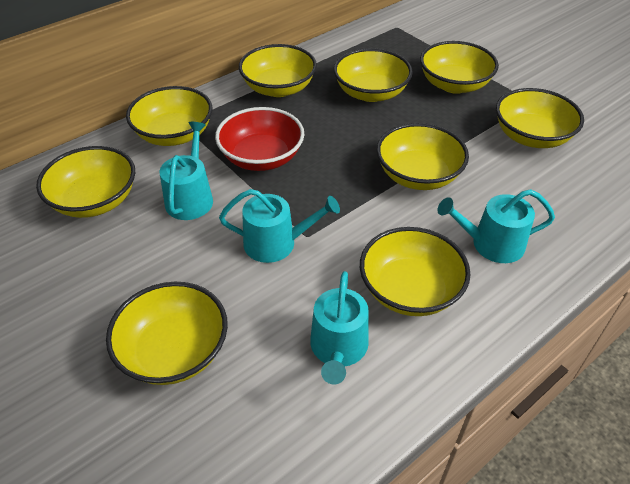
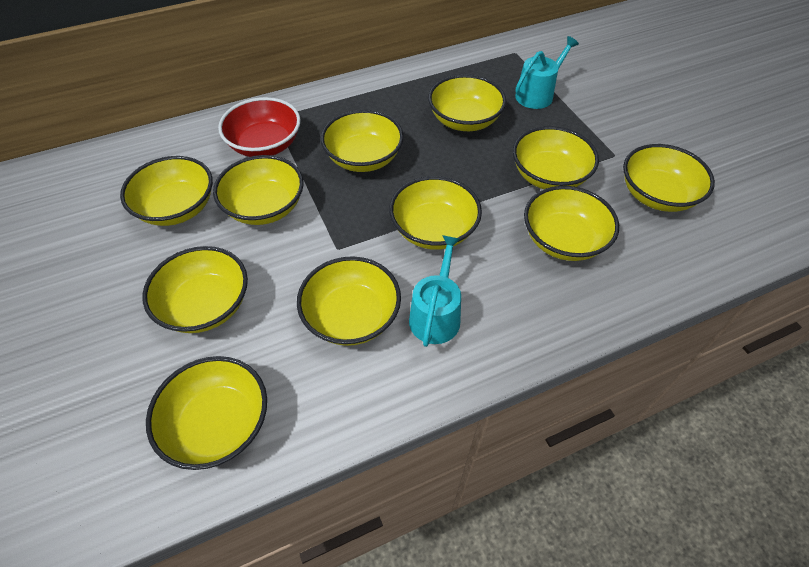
turquoise watering can: 4 -> 2
yellow bowl: 9 -> 11

